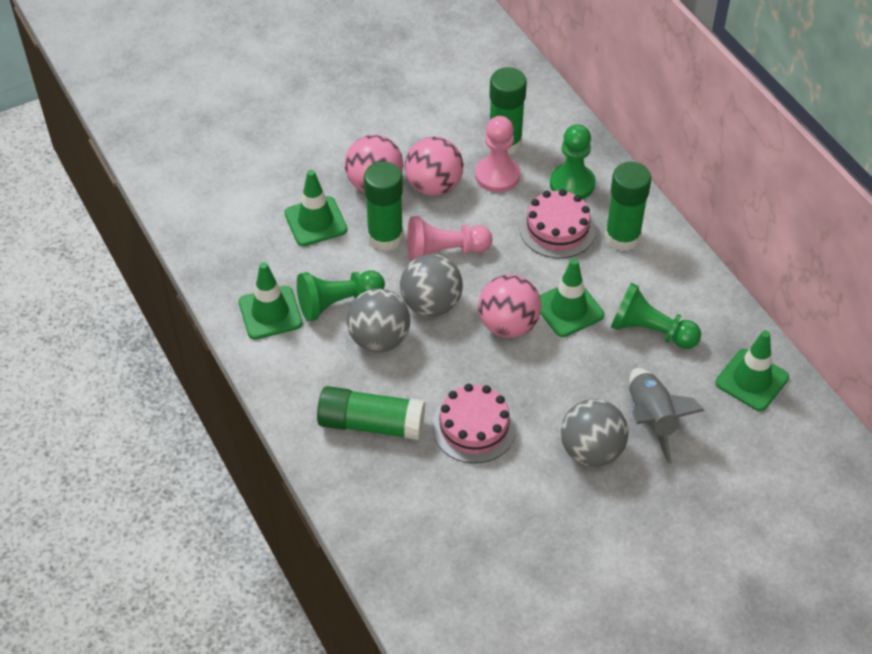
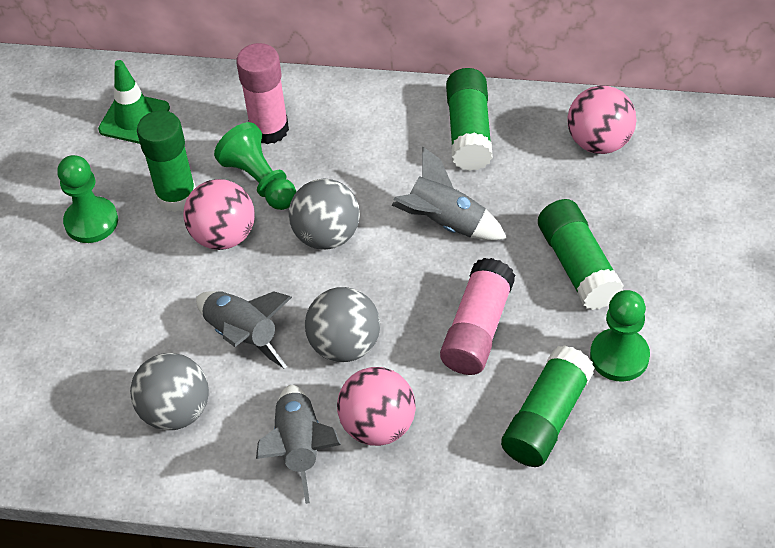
green traffic cone: 4 -> 1
grey rocket: 1 -> 3
pink cake: 2 -> 0
pink glue stick: 0 -> 2
pink pawn: 2 -> 0

